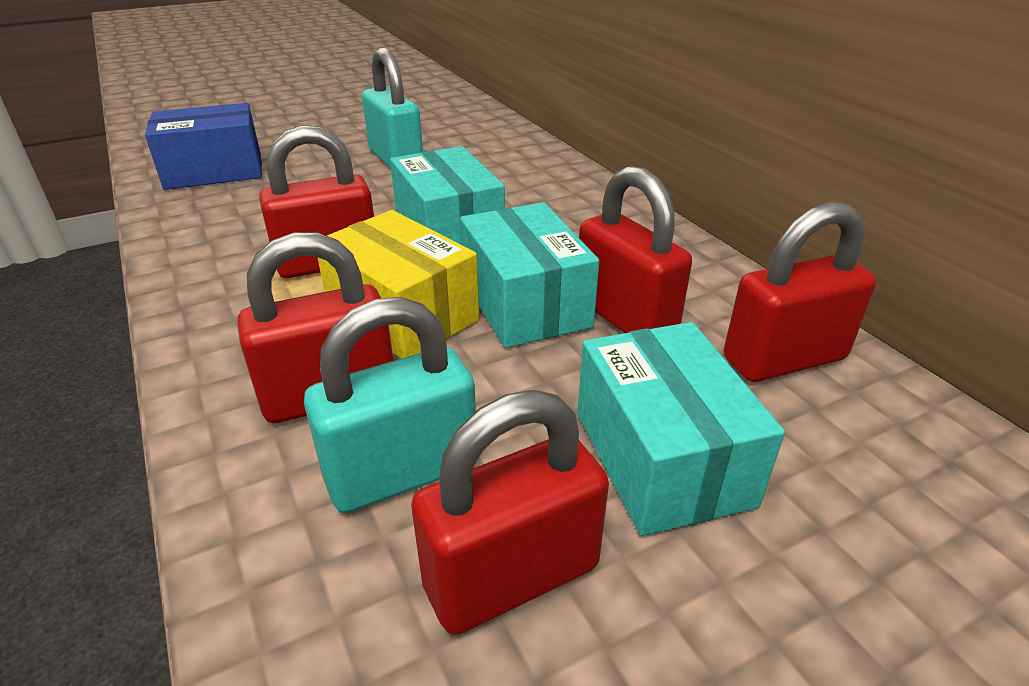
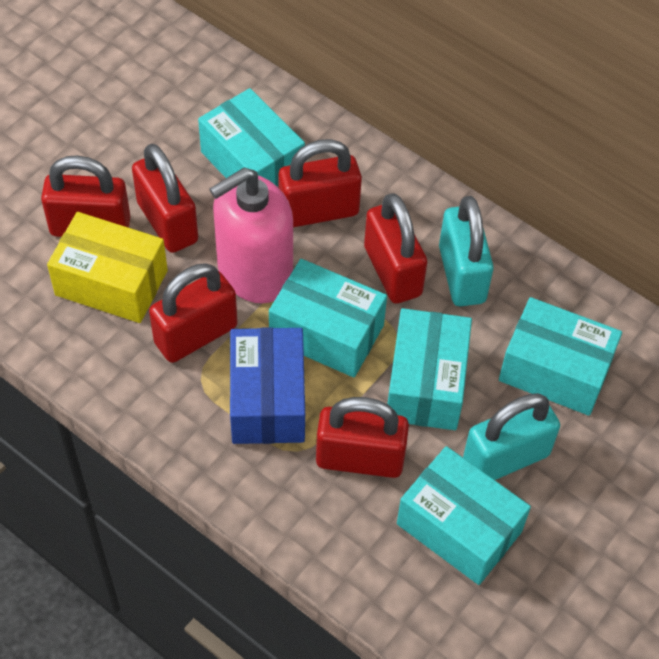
pink soap dispenser: 0 -> 1
red padlock: 5 -> 6
turquoise box: 3 -> 5

